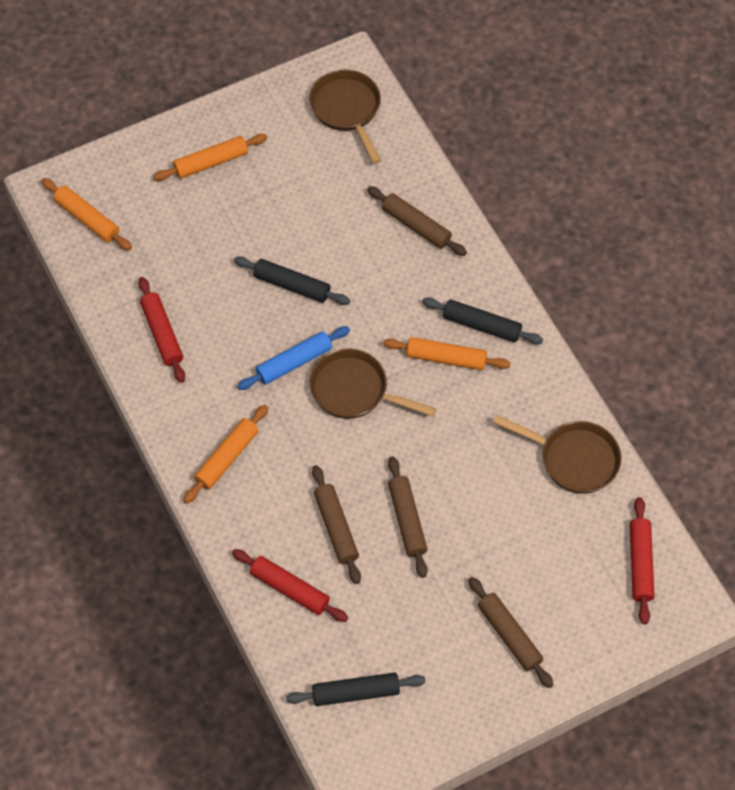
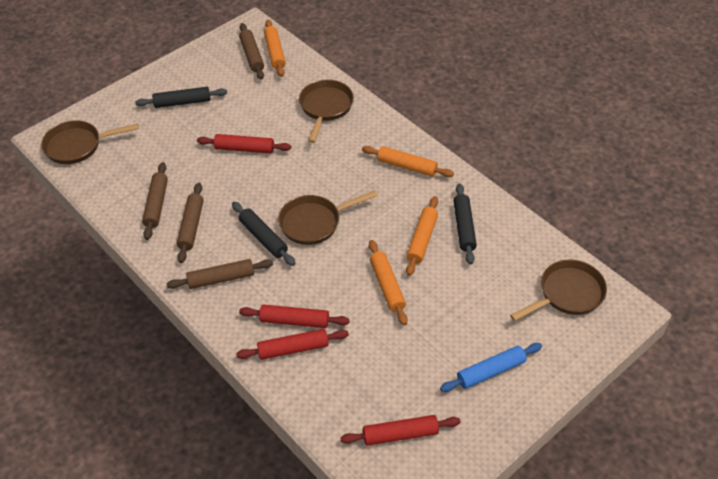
brown pan: 3 -> 4
red rolling pin: 3 -> 4

